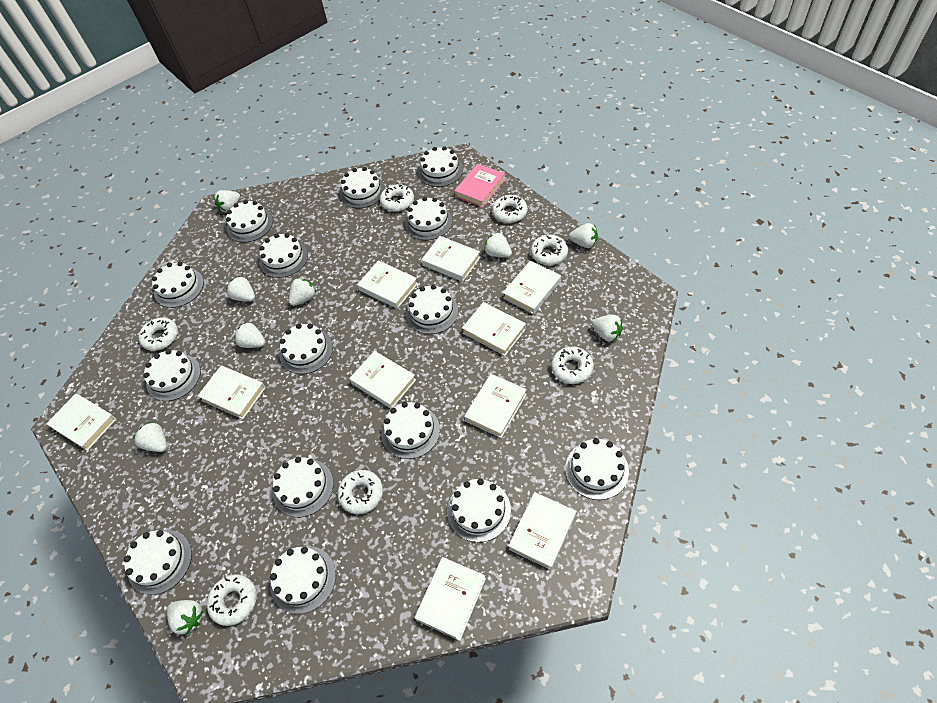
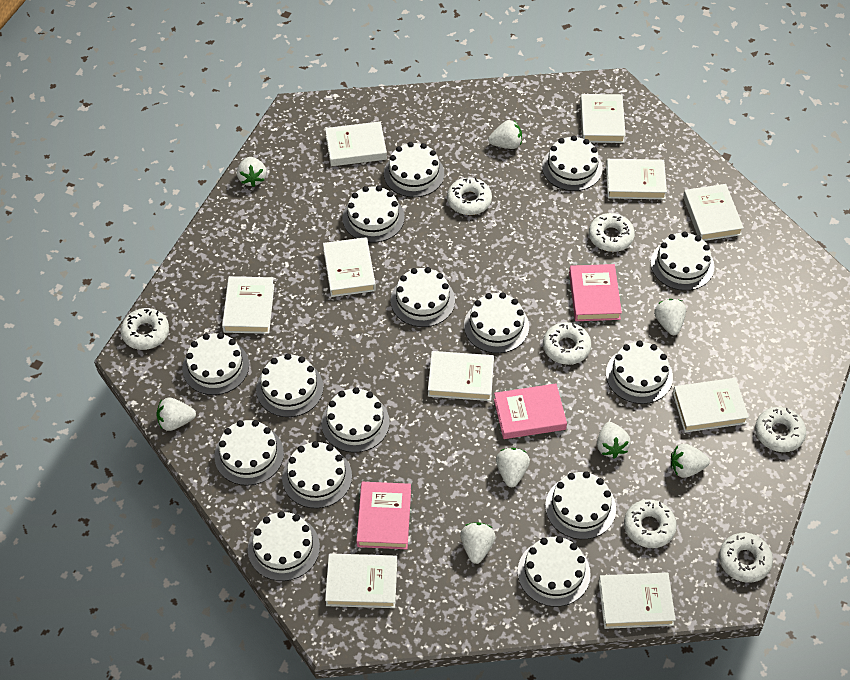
pink book: 1 -> 3
white strawberry: 9 -> 8

